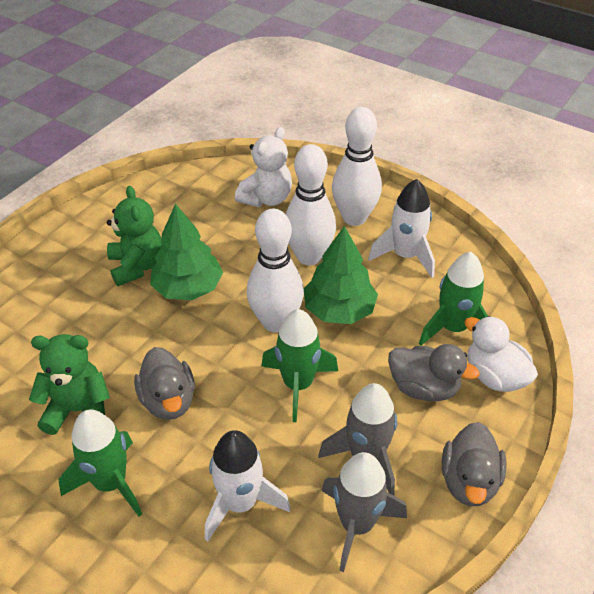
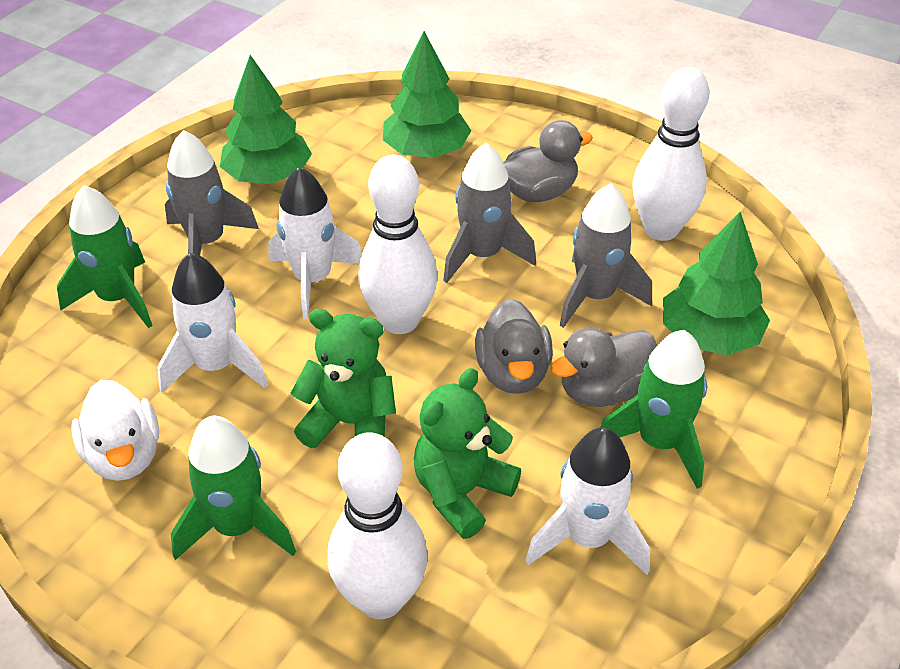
green tree: 2 -> 3
grey rocket: 2 -> 3
white rocket: 2 -> 3
white teddy bear: 1 -> 0

